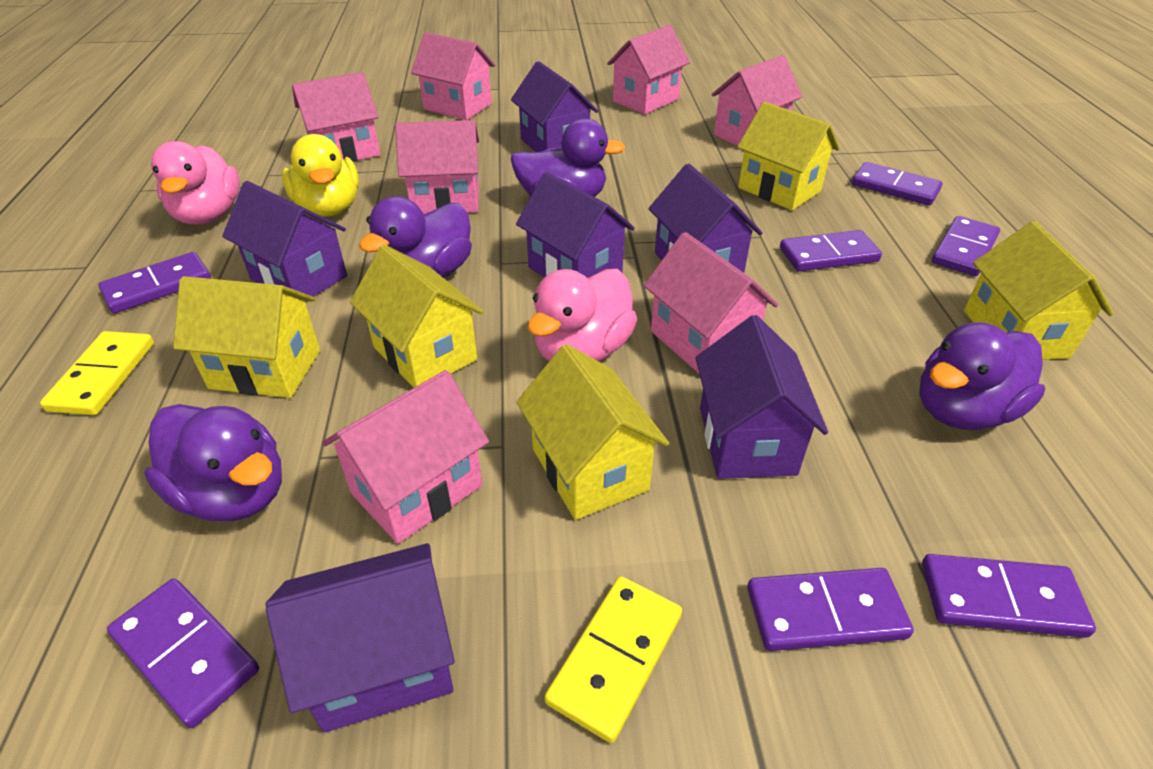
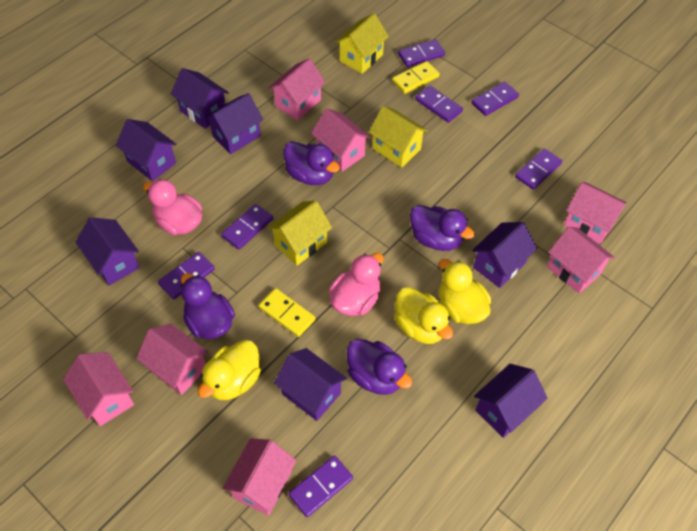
purple house: 6 -> 7
yellow duck: 1 -> 3
yellow house: 5 -> 3

